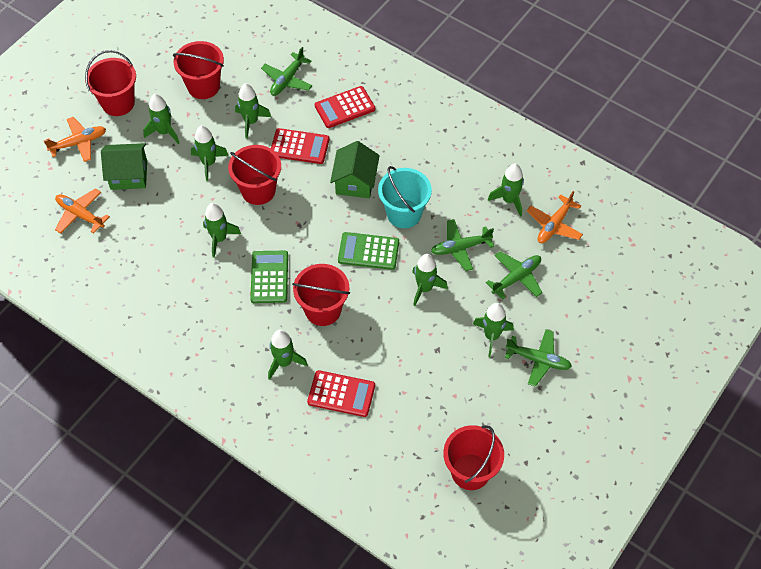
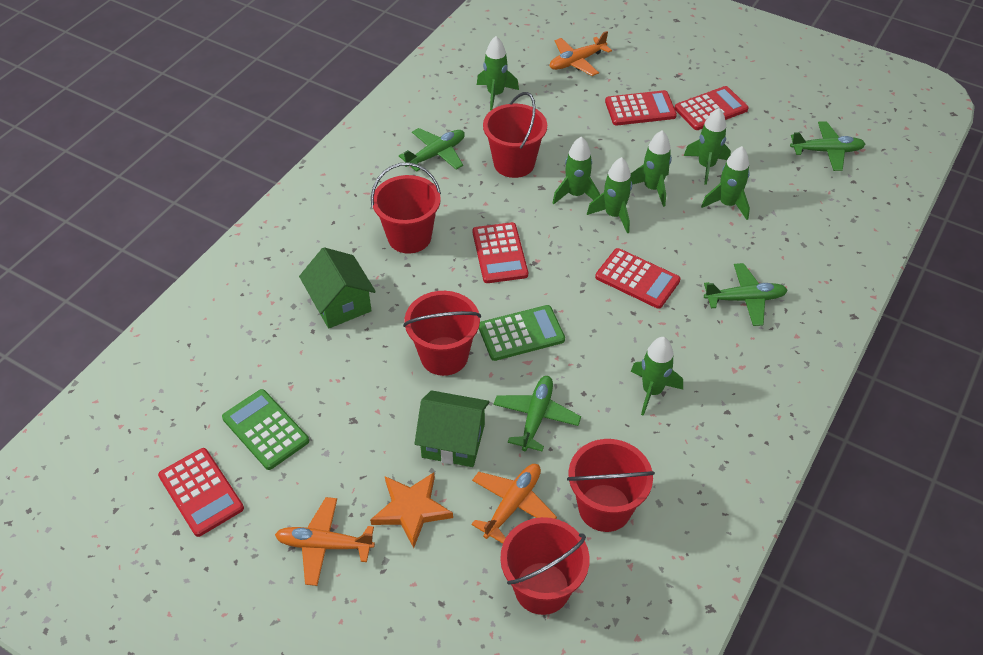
green rocket: 8 -> 7
orange star: 0 -> 1
red calculator: 3 -> 5
turquoise bucket: 1 -> 0

